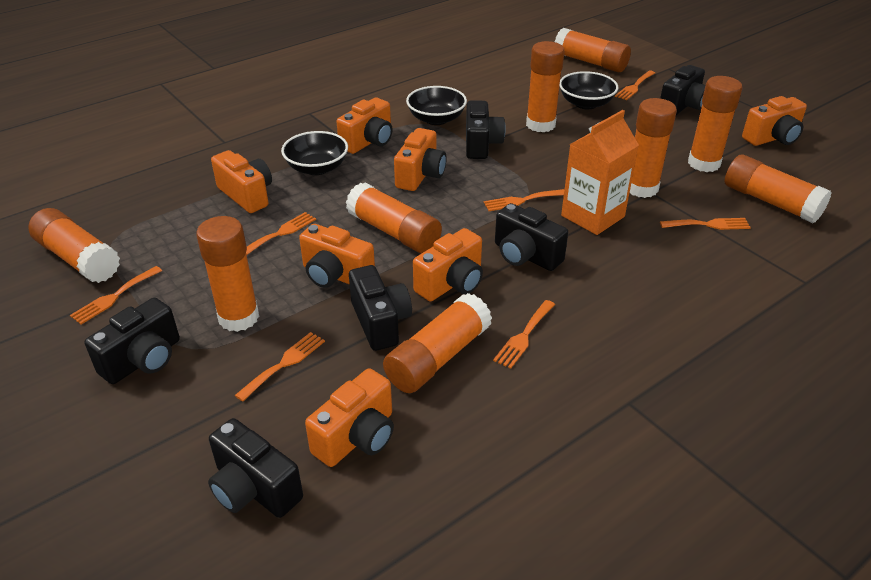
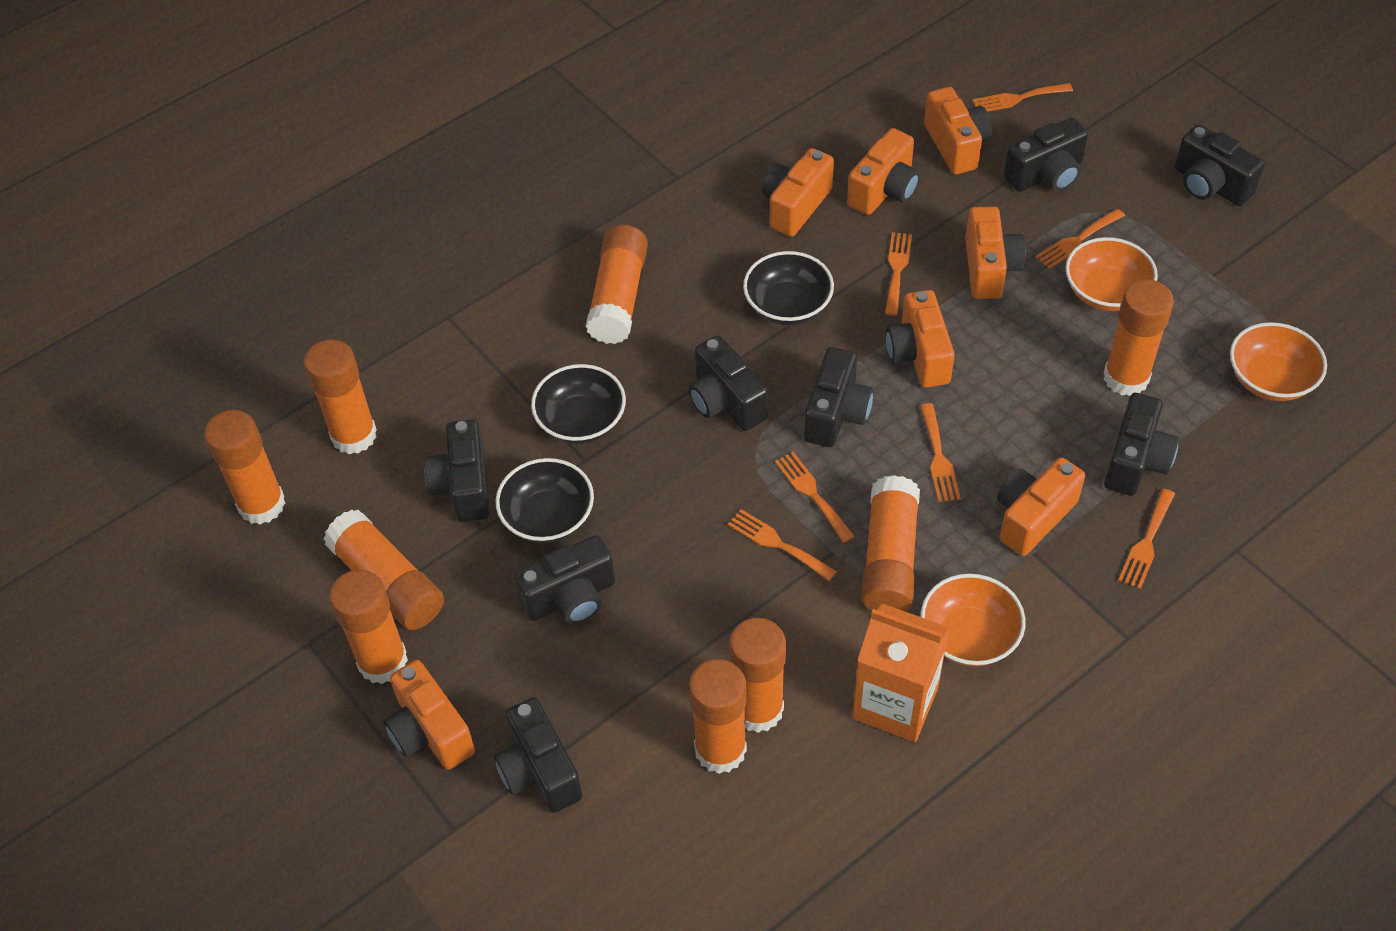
black camera: 6 -> 8
orange bowl: 0 -> 3

